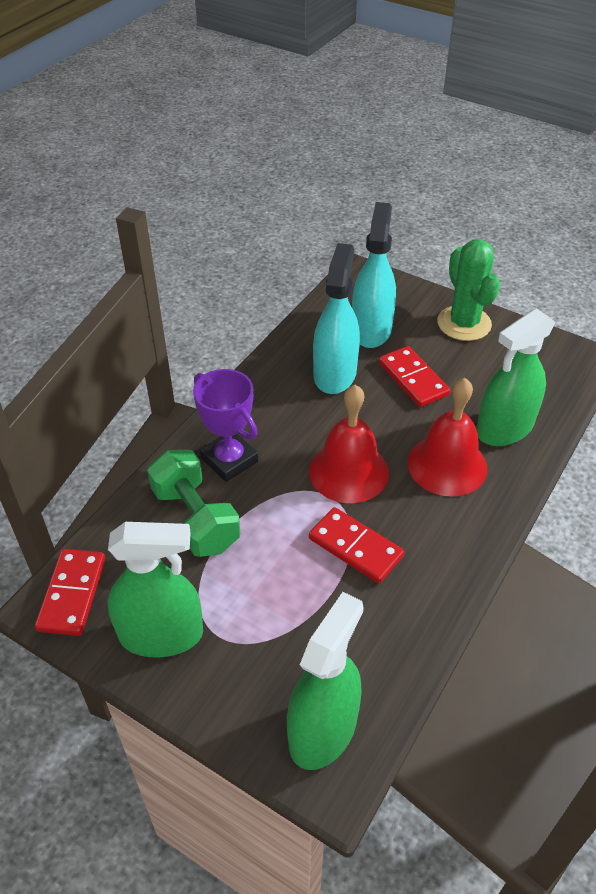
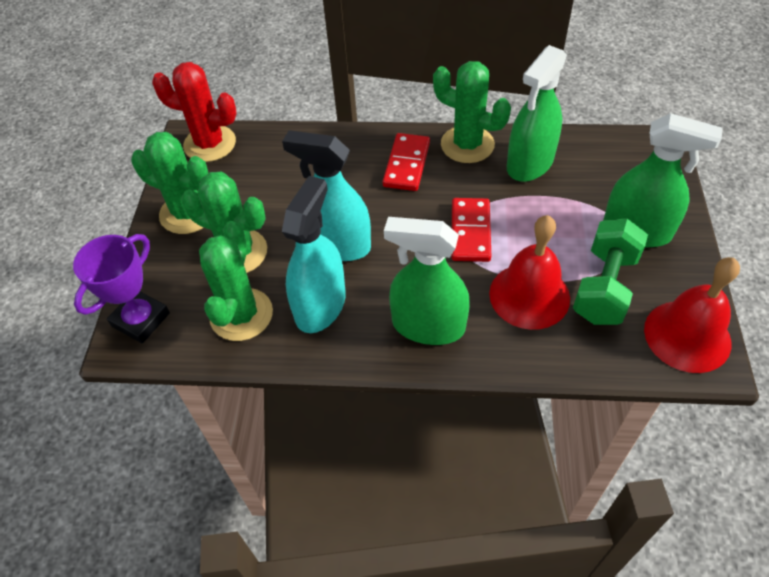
green cactus: 1 -> 4
red cactus: 0 -> 1
red domino: 3 -> 2

